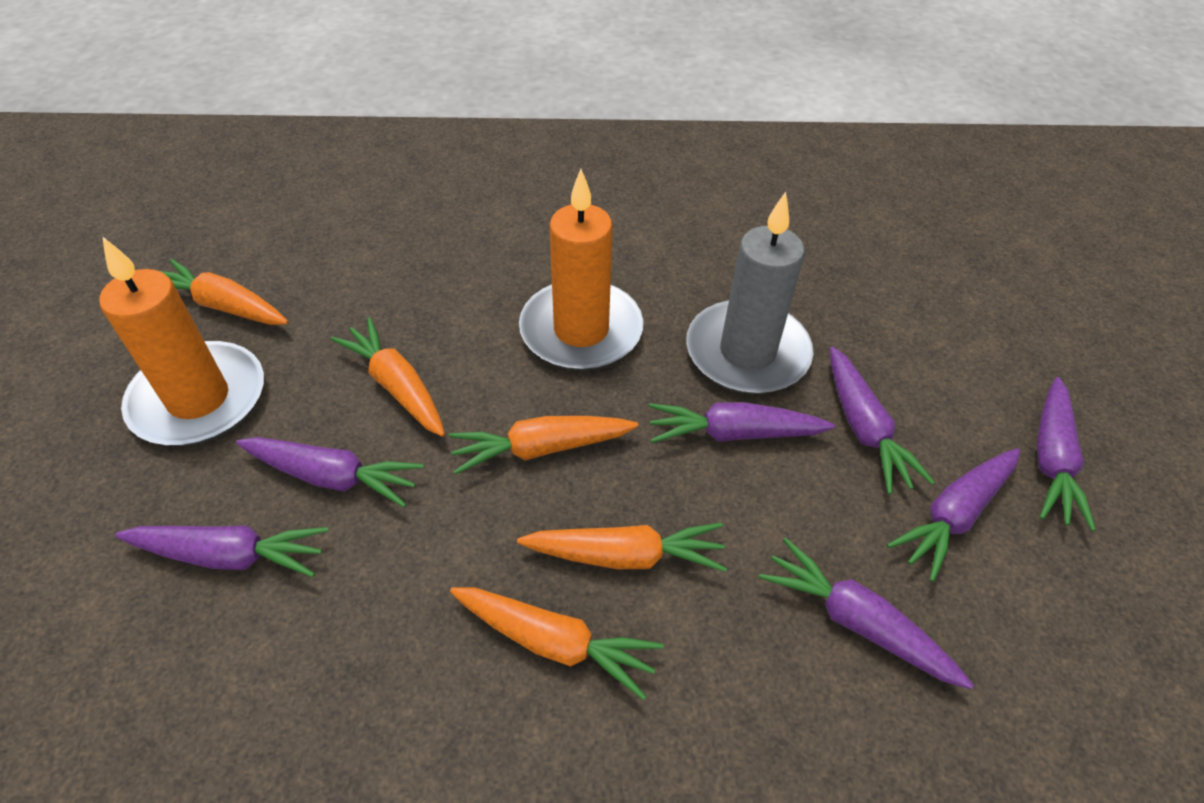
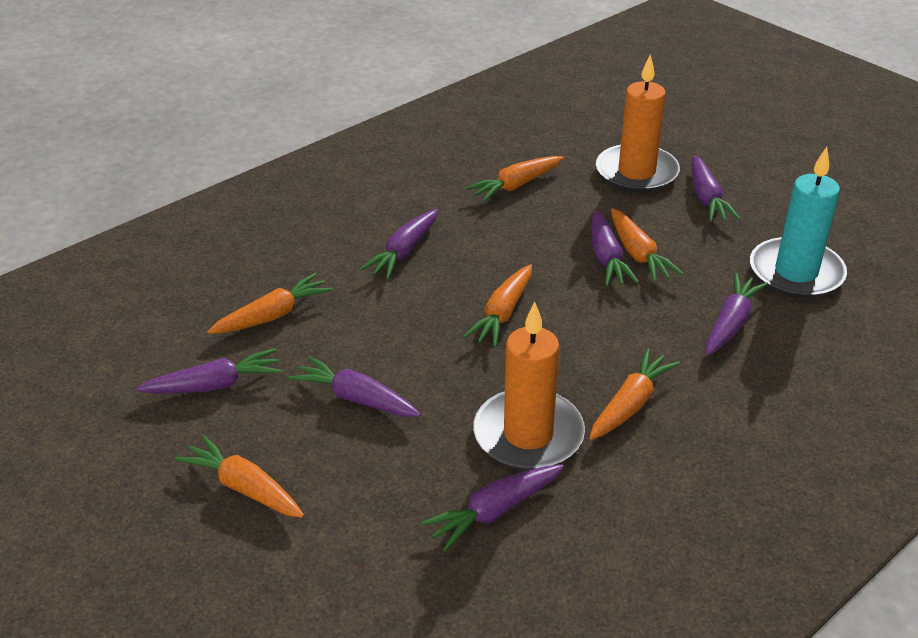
grey candle: 1 -> 0
orange carrot: 5 -> 6
turquoise candle: 0 -> 1

